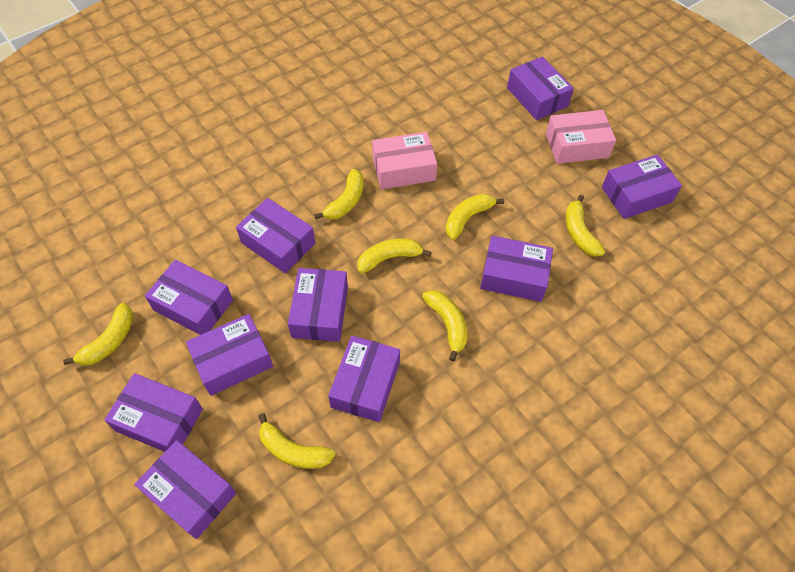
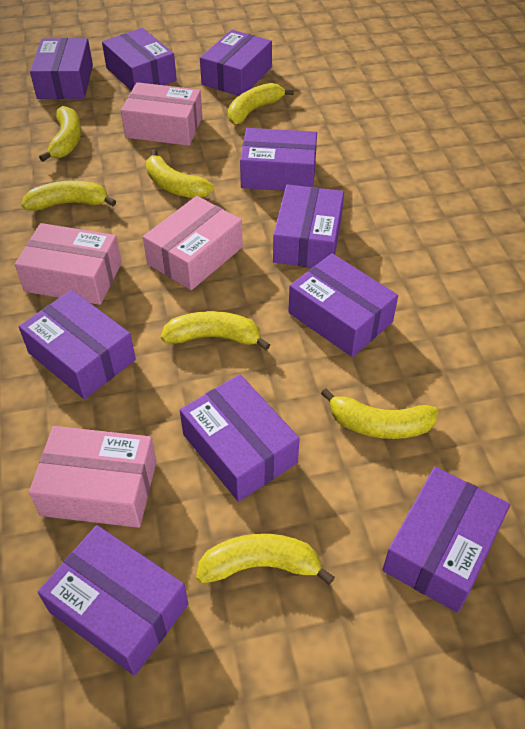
pink box: 2 -> 4

